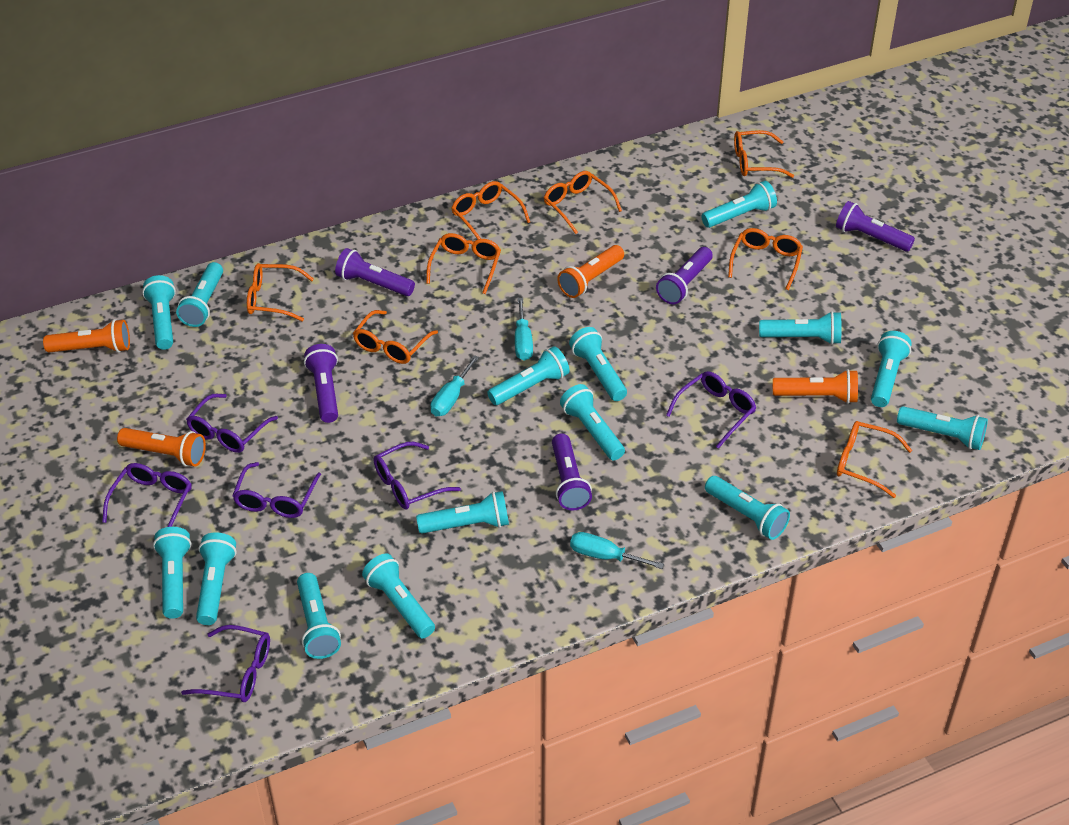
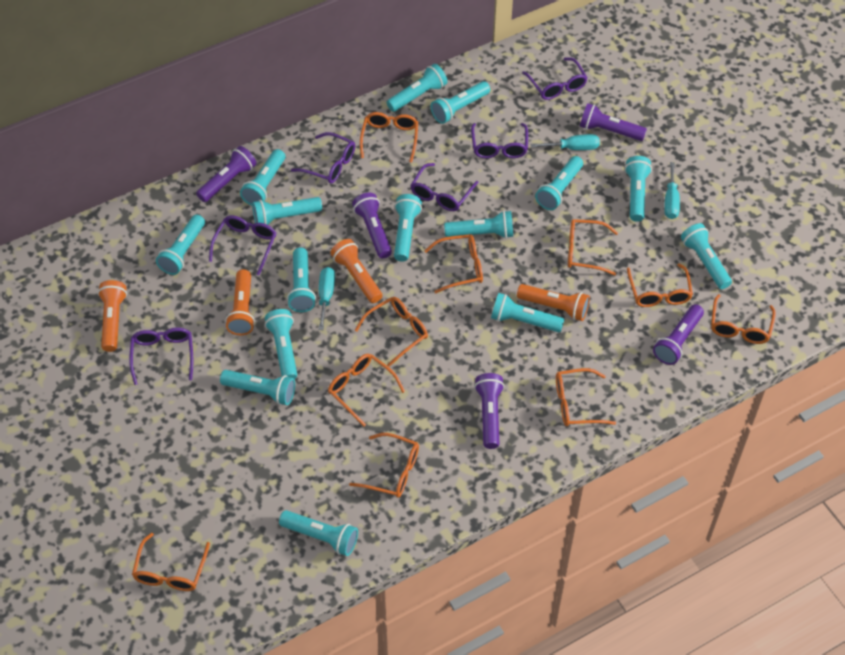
orange glasses: 8 -> 10

